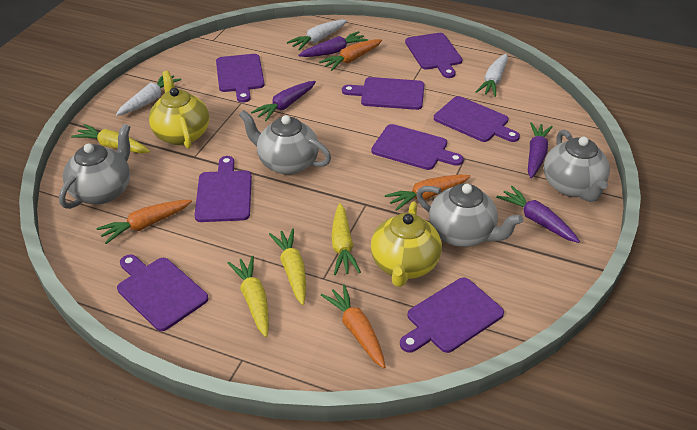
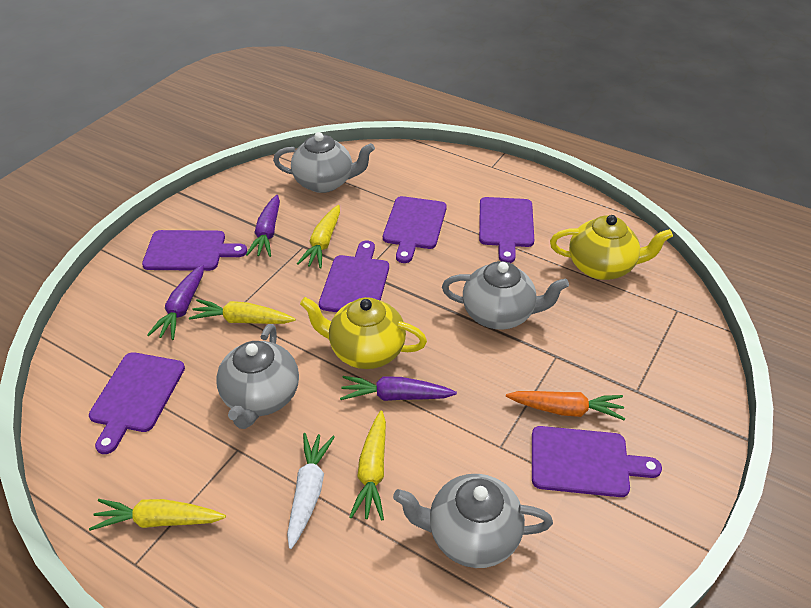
orange carrot: 4 -> 1
purple carrot: 4 -> 3
purple cutting board: 8 -> 6
white carrot: 3 -> 1

